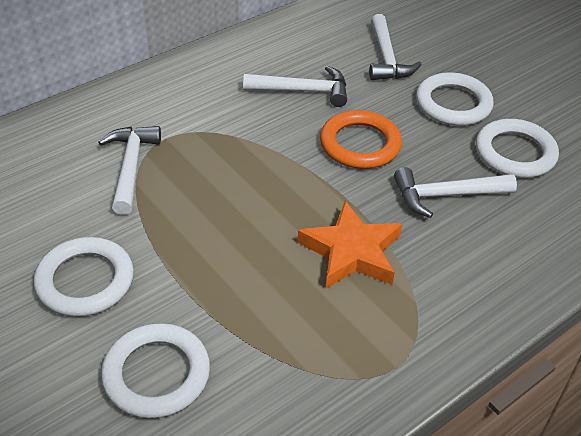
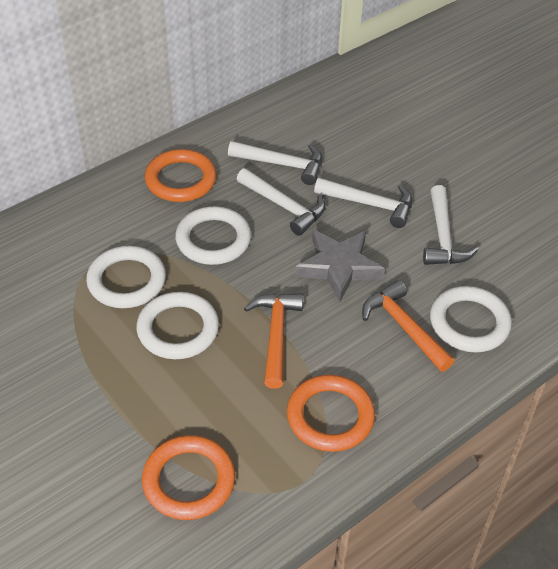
grey star: 0 -> 1
orange hammer: 0 -> 2
orange ring: 1 -> 3
orange star: 1 -> 0

